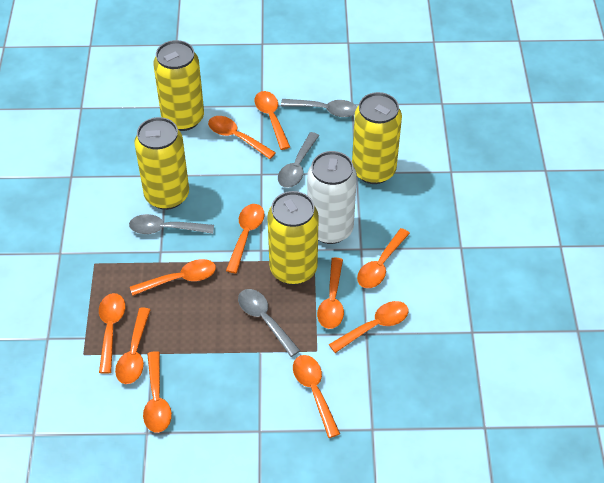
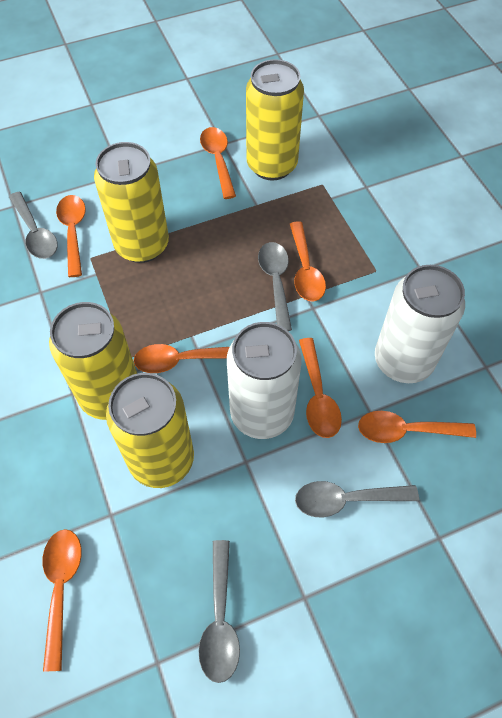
orange spoon: 11 -> 7
white can: 1 -> 2

